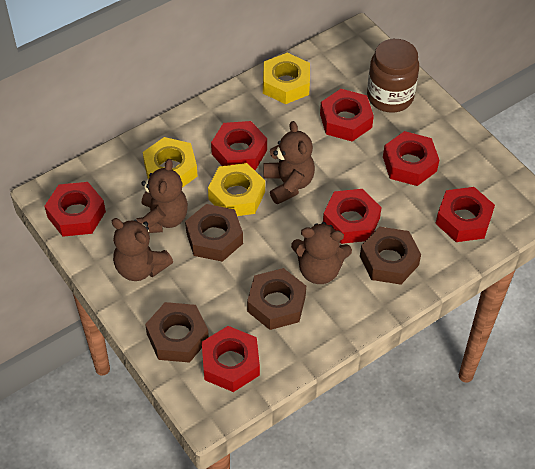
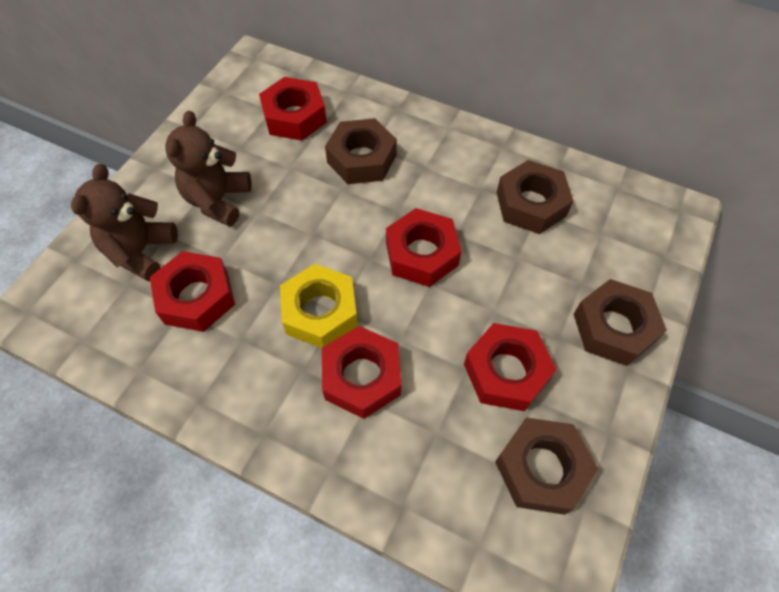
brown jar: 1 -> 0
brown teddy bear: 4 -> 2
red nut: 7 -> 5
yellow nut: 3 -> 1

